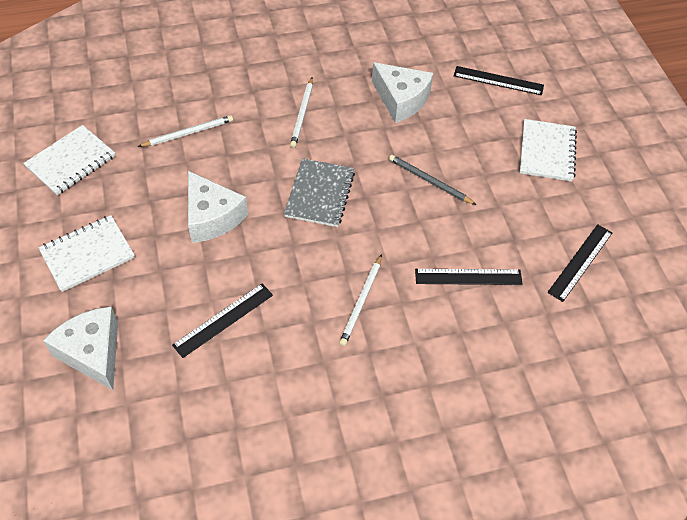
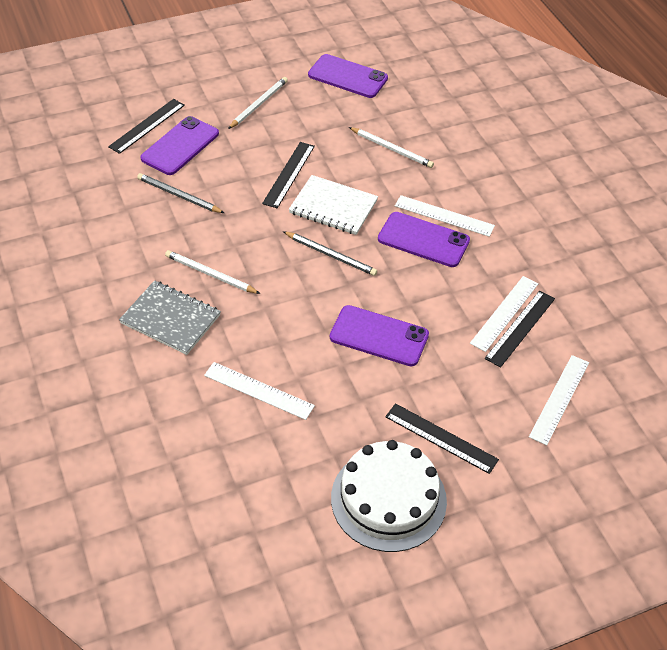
grey pencil: 1 -> 2
purple phone: 0 -> 4
white cake: 0 -> 1
white cheese: 3 -> 0
white notebook: 3 -> 1
white ruler: 0 -> 4

